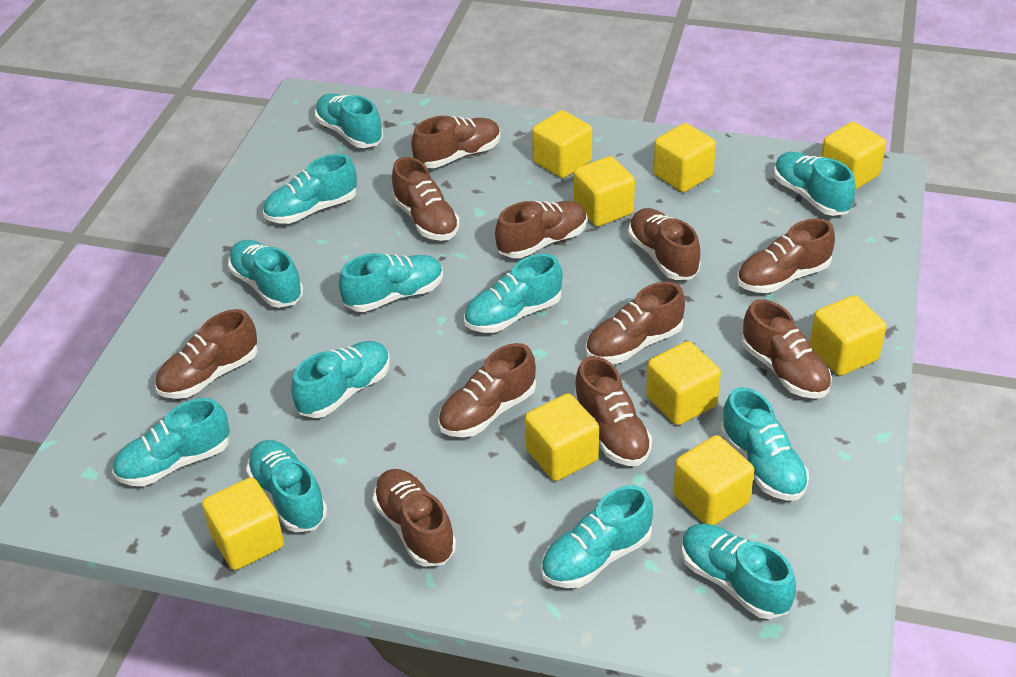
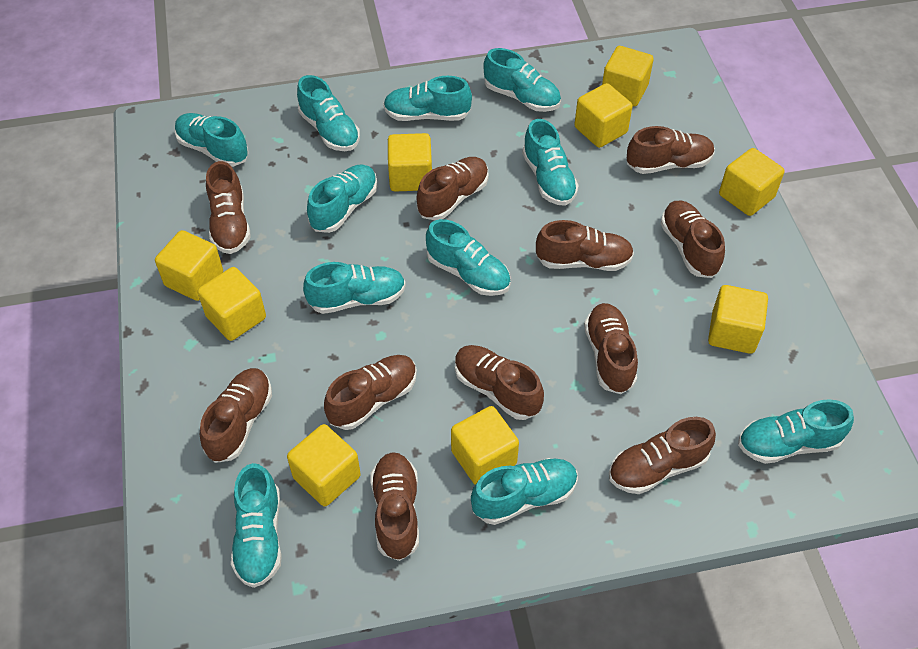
turquoise shoe: 12 -> 11

